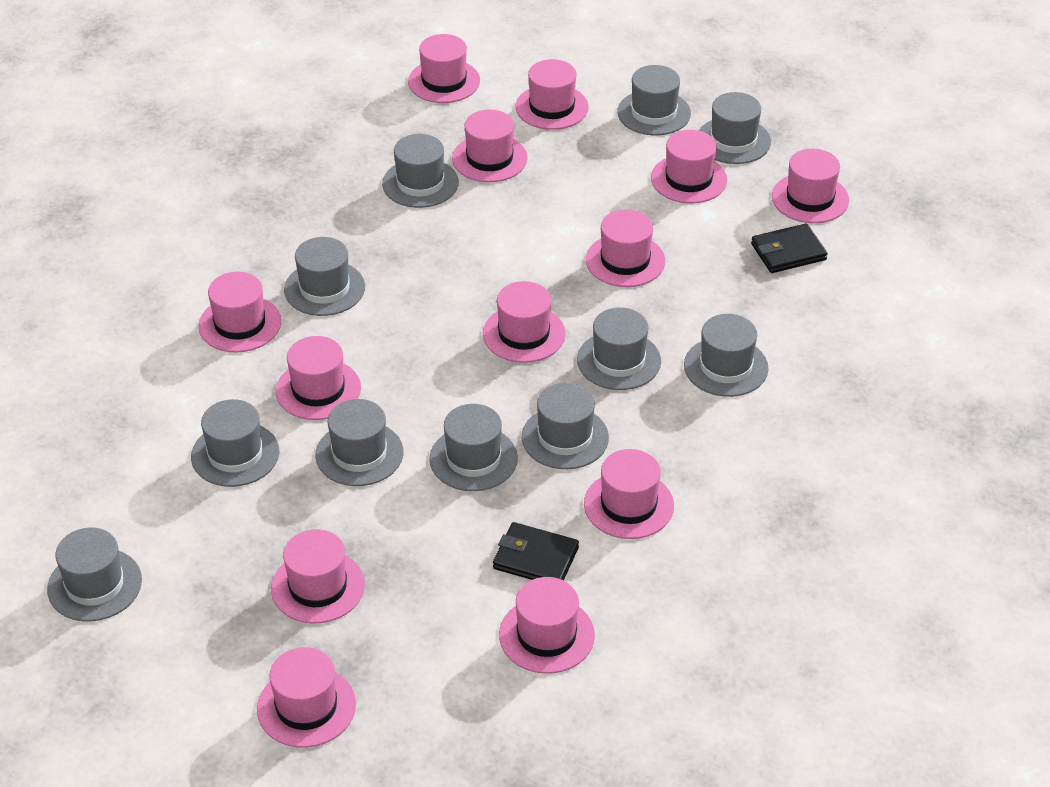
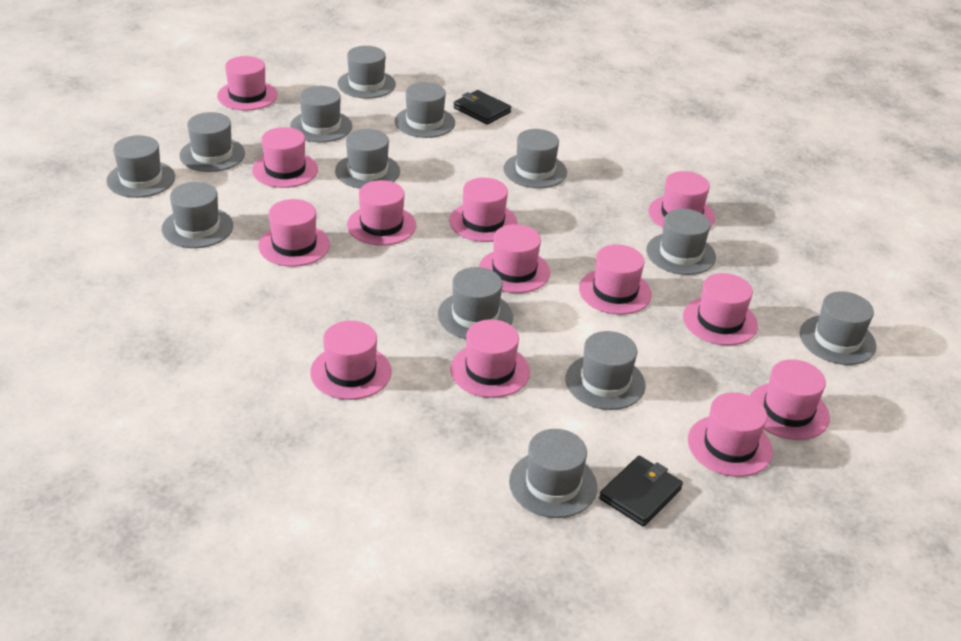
grey hat: 11 -> 13

